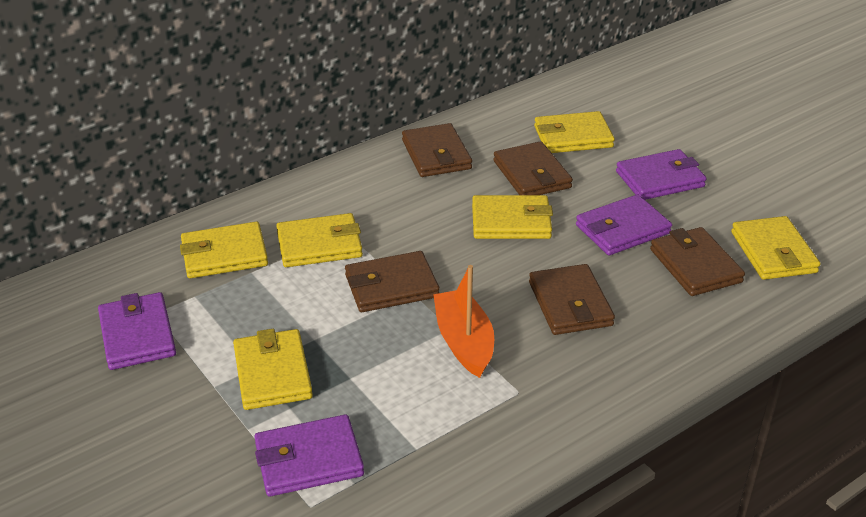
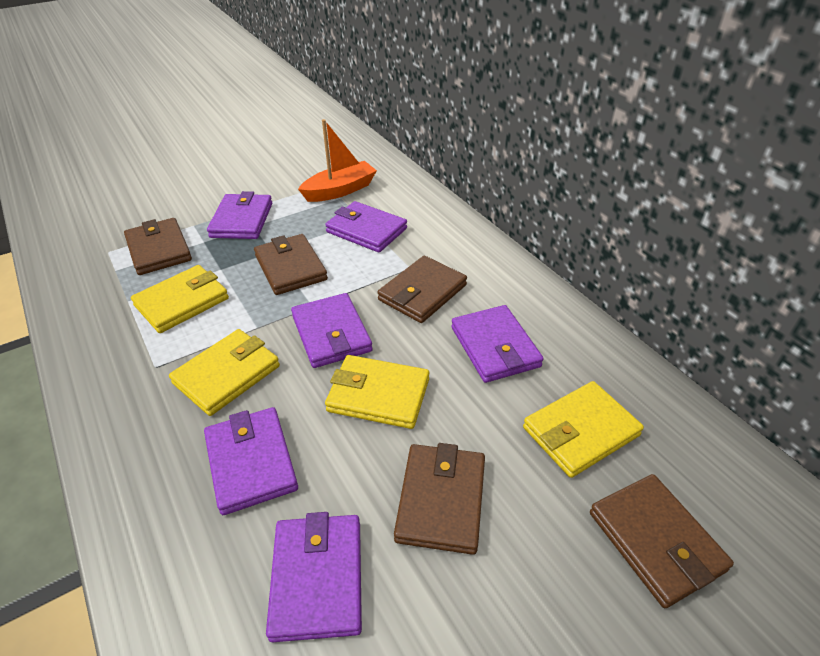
purple wallet: 4 -> 6
yellow wallet: 6 -> 4

